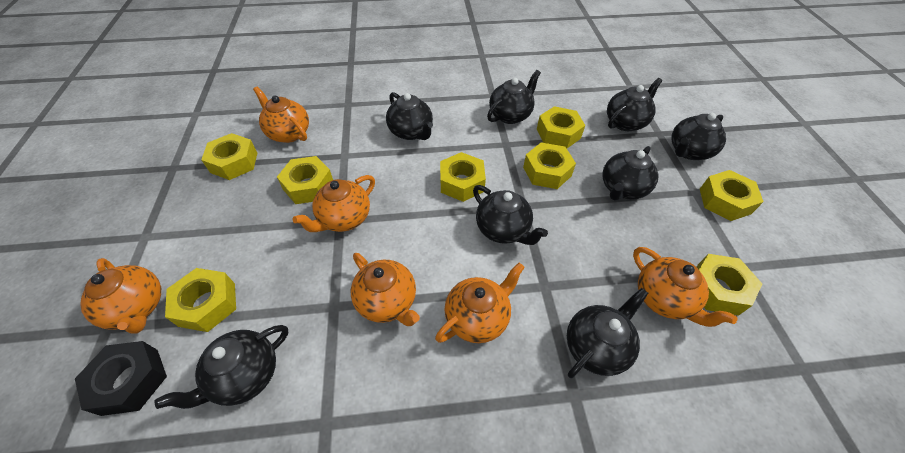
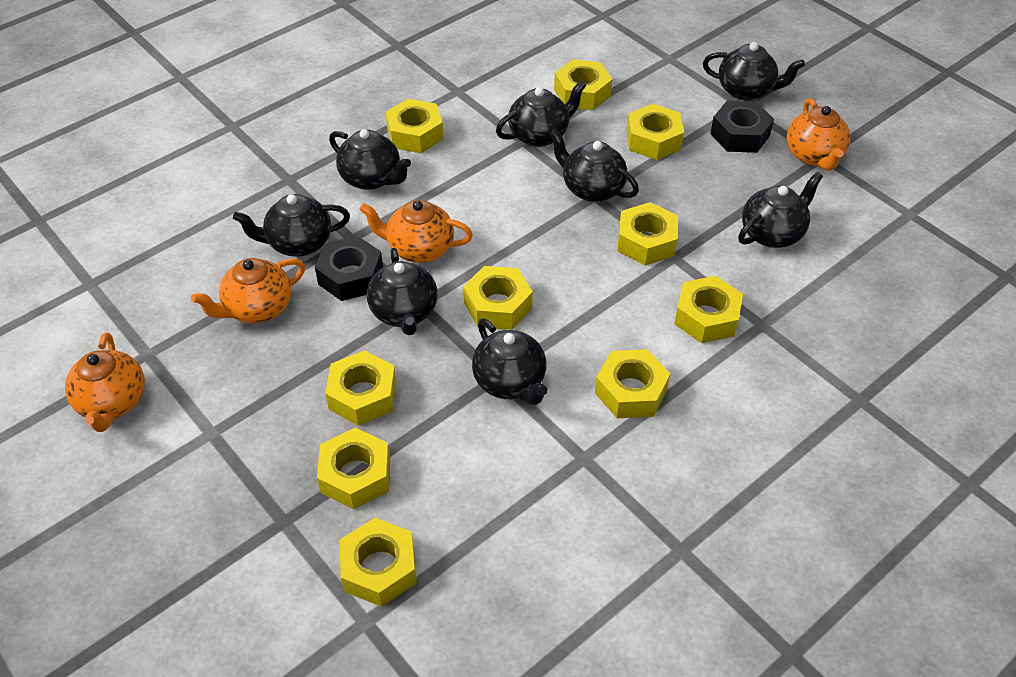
black nut: 1 -> 2
orange teapot: 6 -> 4
yellow nut: 8 -> 10

